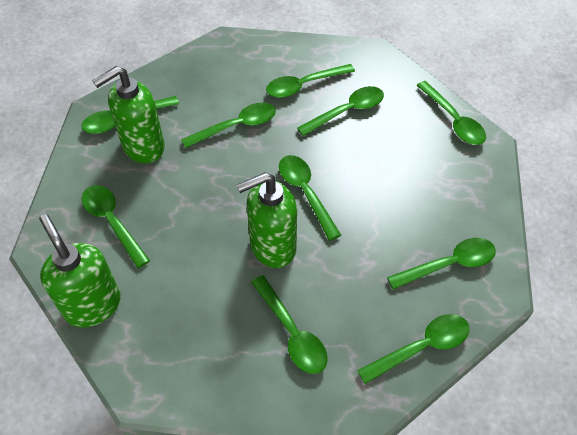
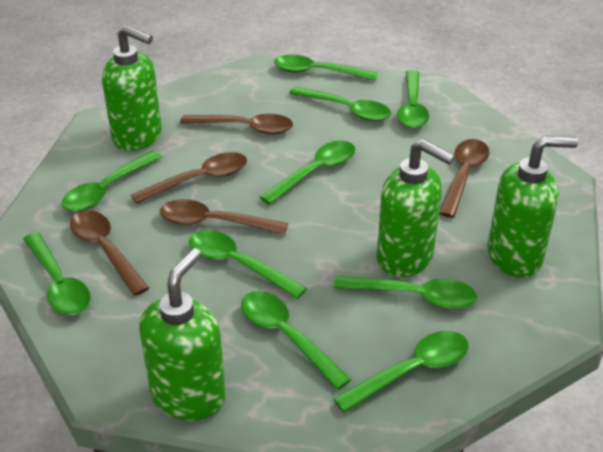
brown spoon: 0 -> 5
green soap dispenser: 3 -> 4

